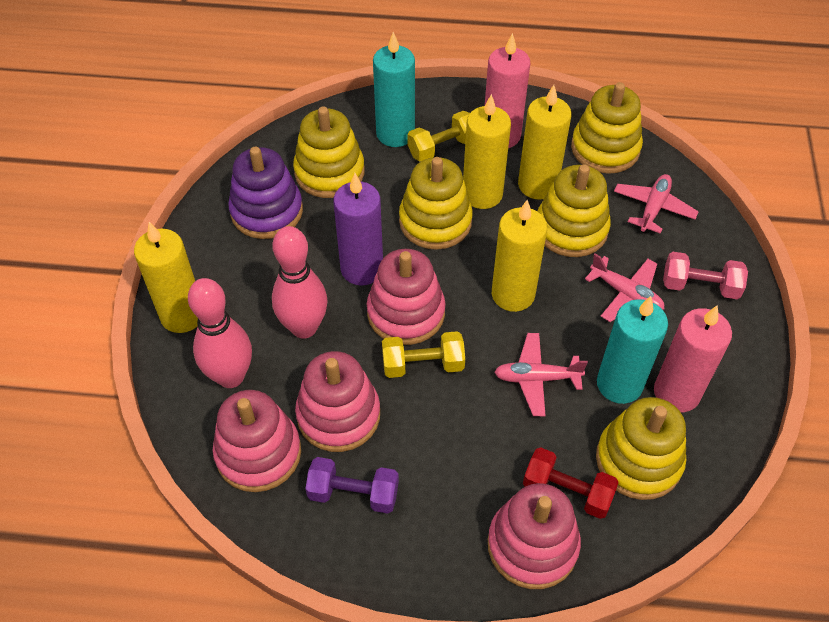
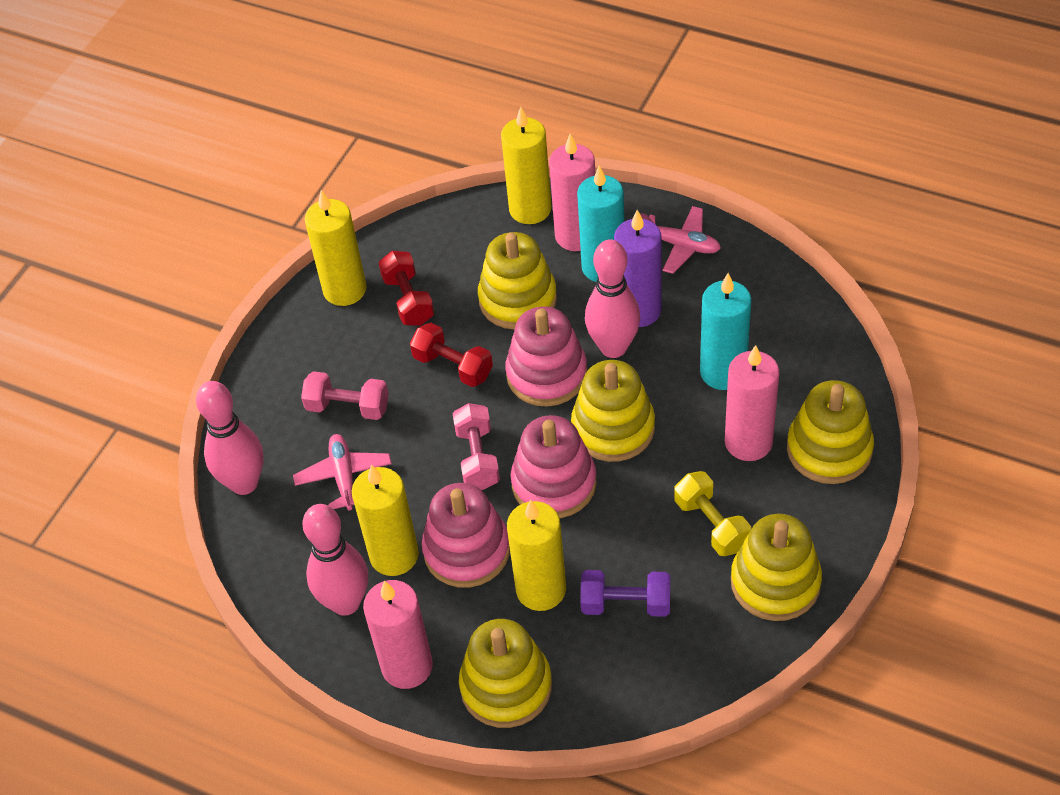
pink bowling pin: 2 -> 3
pink candle: 2 -> 3
pink dumbbell: 1 -> 2
pink plane: 3 -> 2
pink stacking toy: 4 -> 3
purple stacking toy: 1 -> 0
red dumbbell: 1 -> 2
yellow dumbbell: 2 -> 1

